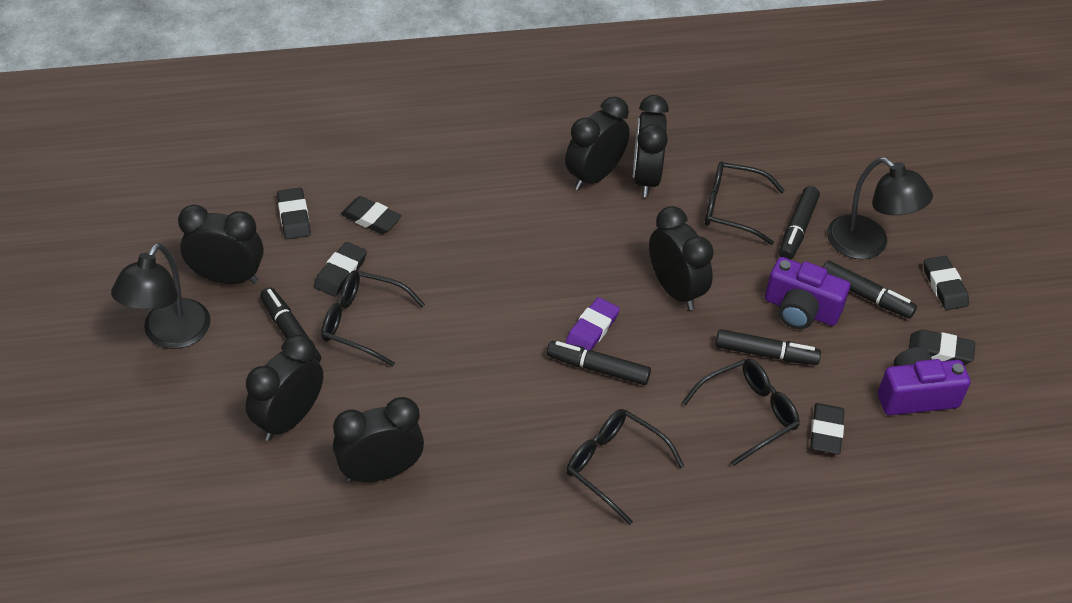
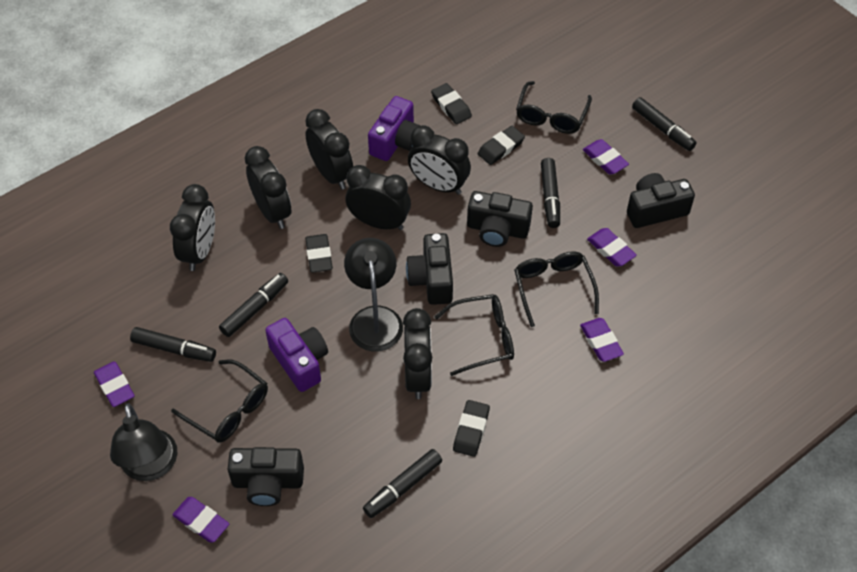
black camera: 0 -> 4
black eraser: 6 -> 4
purple eraser: 1 -> 5

